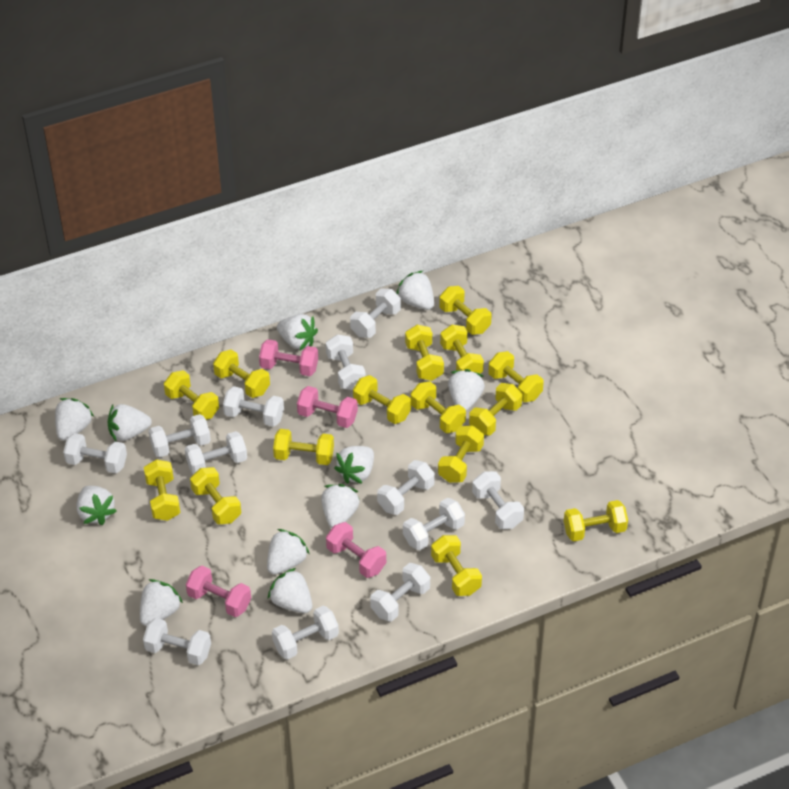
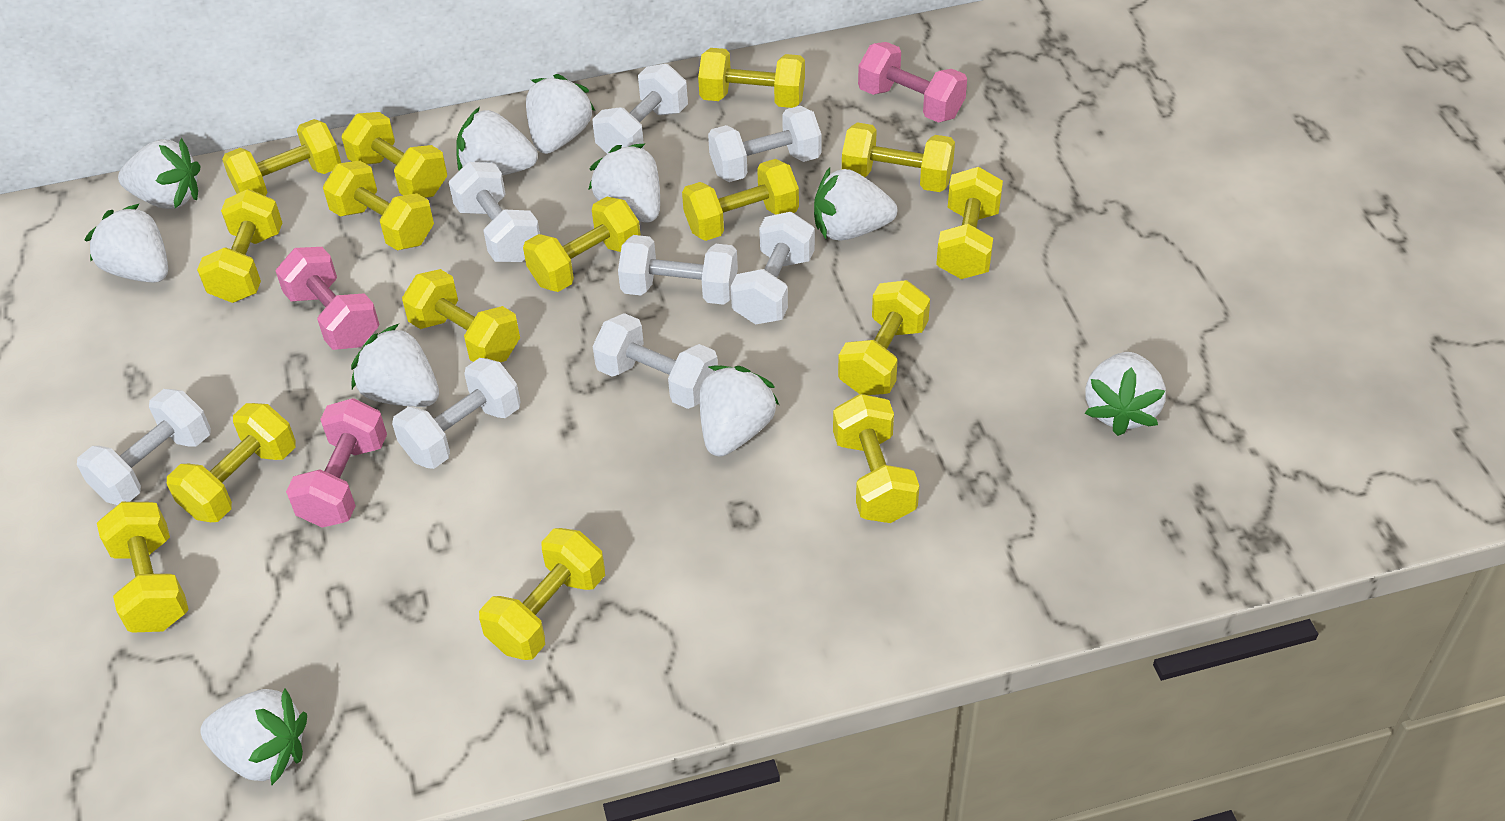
pink dumbbell: 4 -> 3
white dumbbell: 12 -> 8
white strawberry: 11 -> 10

